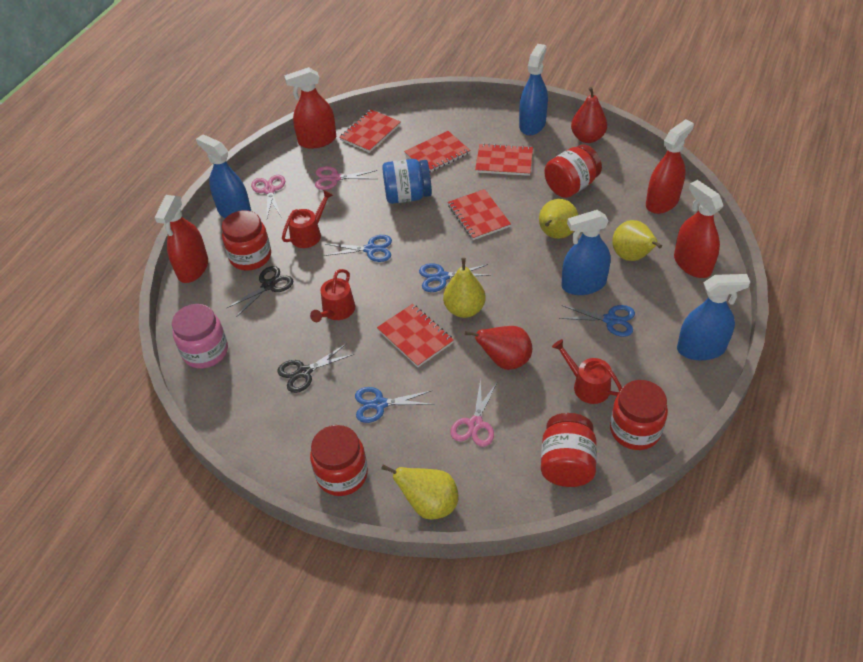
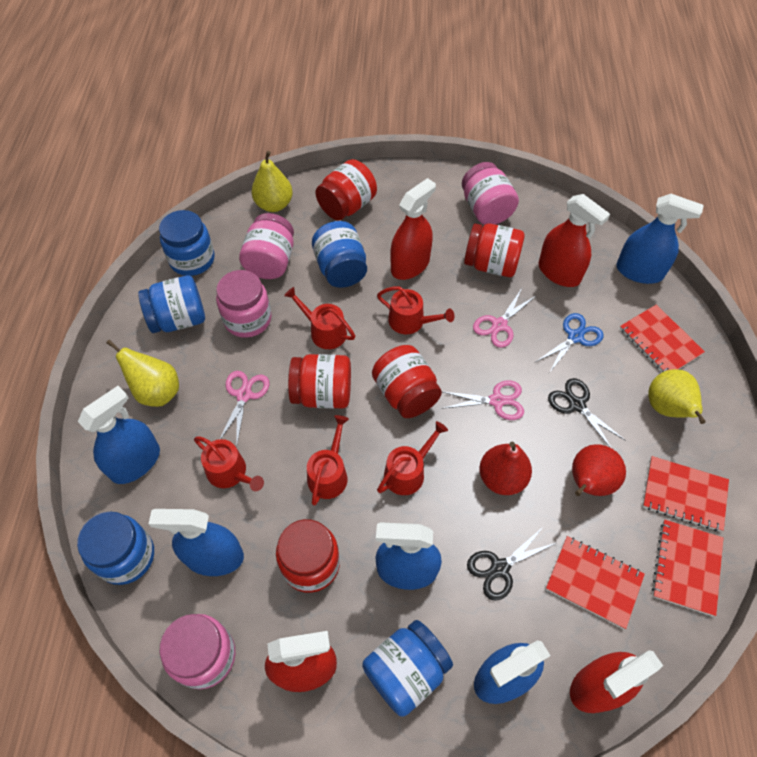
blue jar: 1 -> 5
blue scissors: 4 -> 1
blue spray bottle: 4 -> 5
pink jar: 1 -> 4
red notebook: 5 -> 4
red watering can: 3 -> 5
yellow pear: 4 -> 3

